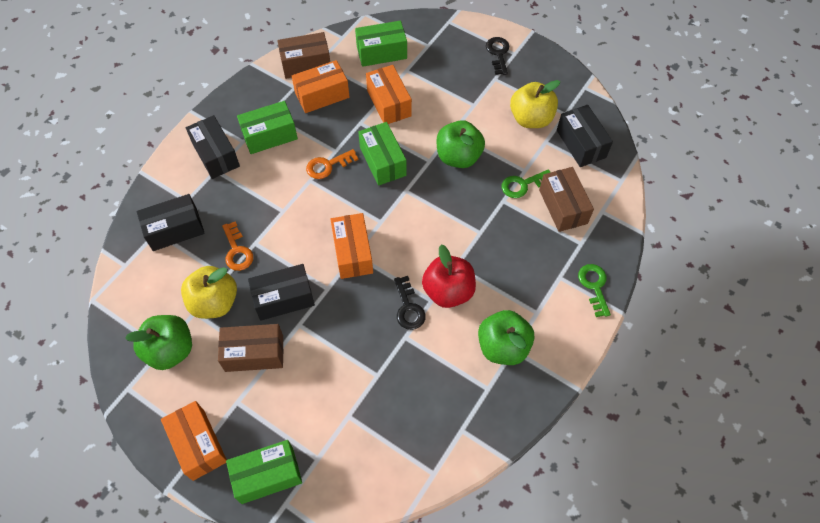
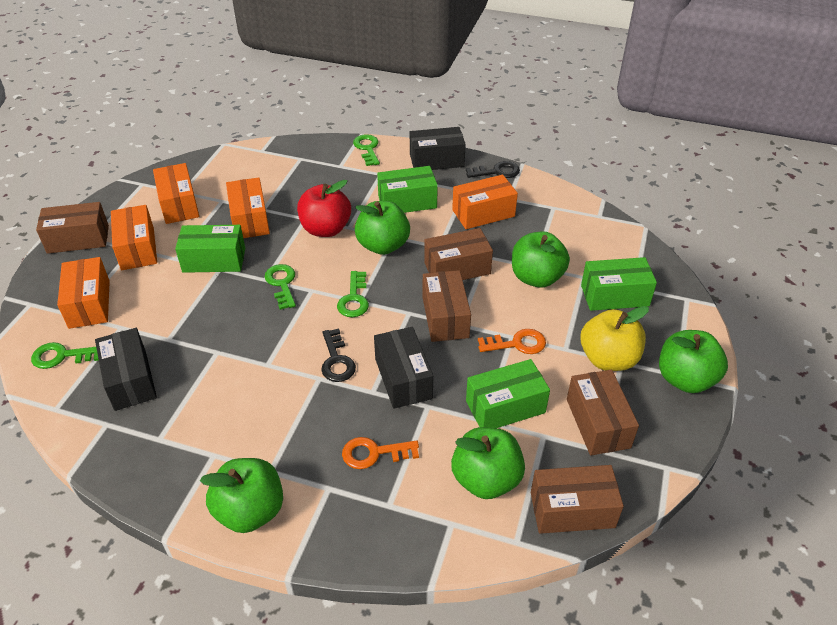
black box: 4 -> 3
brown box: 3 -> 5
green apple: 3 -> 5
green key: 2 -> 4
orange box: 4 -> 5
yellow apple: 2 -> 1

